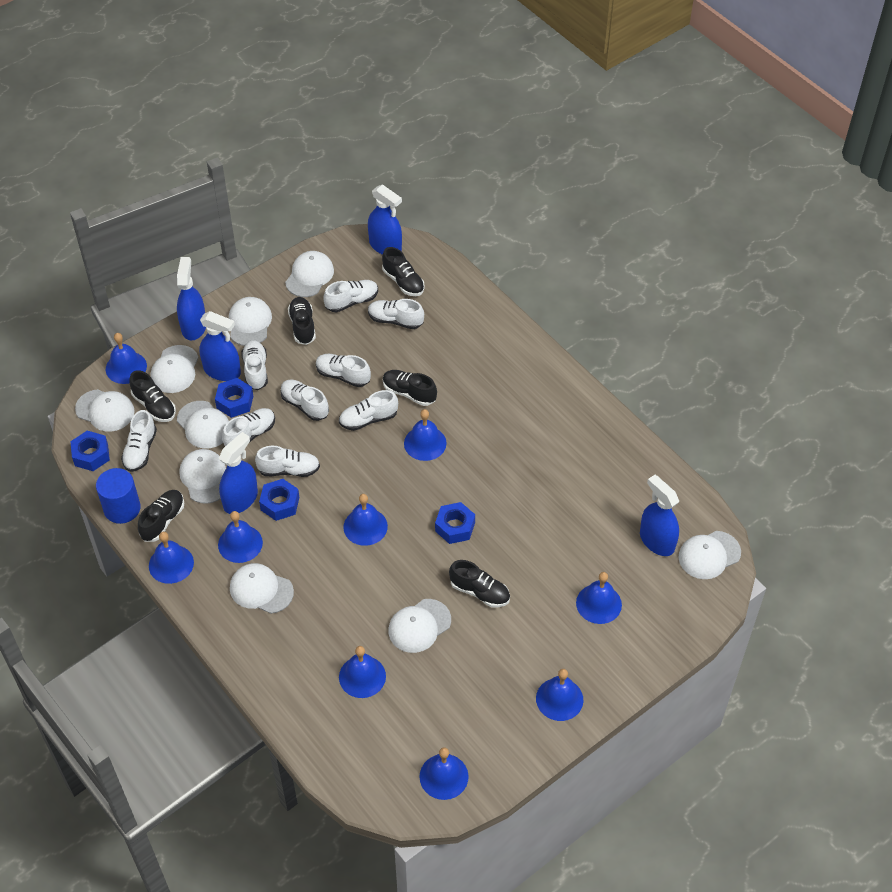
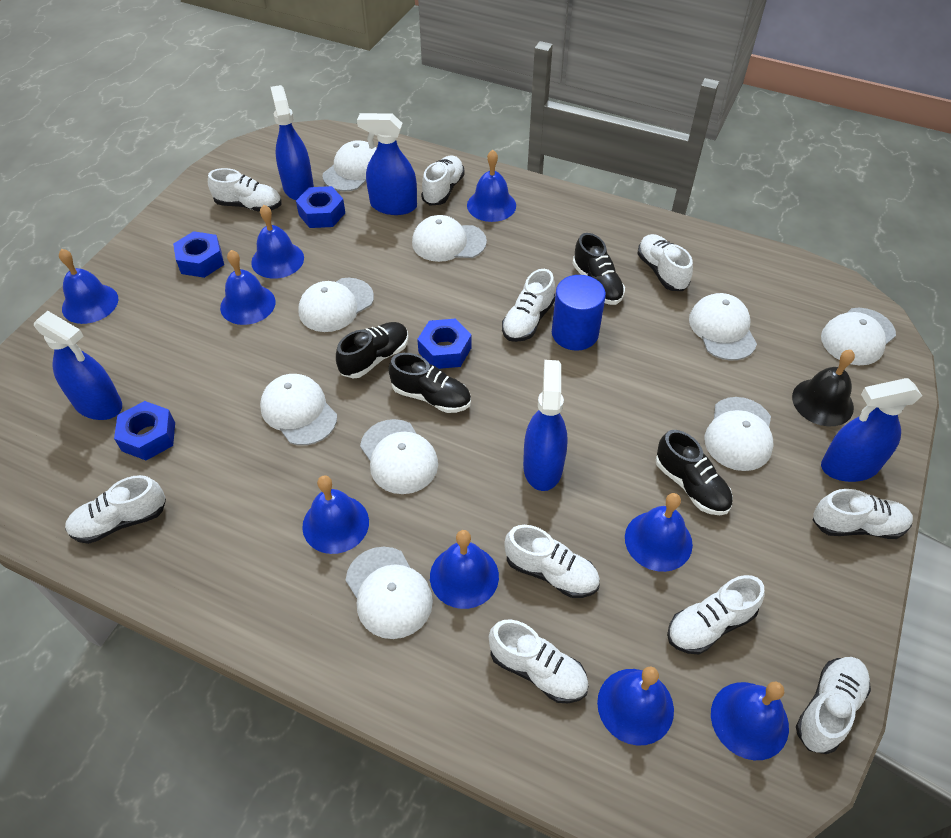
black bell: 0 -> 1
black shoe: 6 -> 4
white shoe: 9 -> 10

